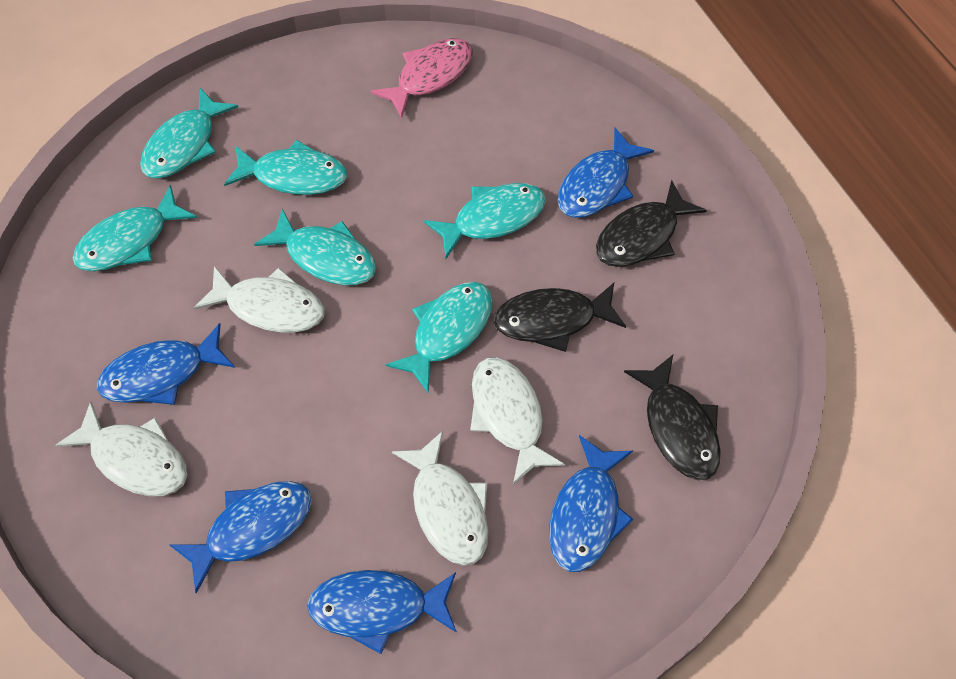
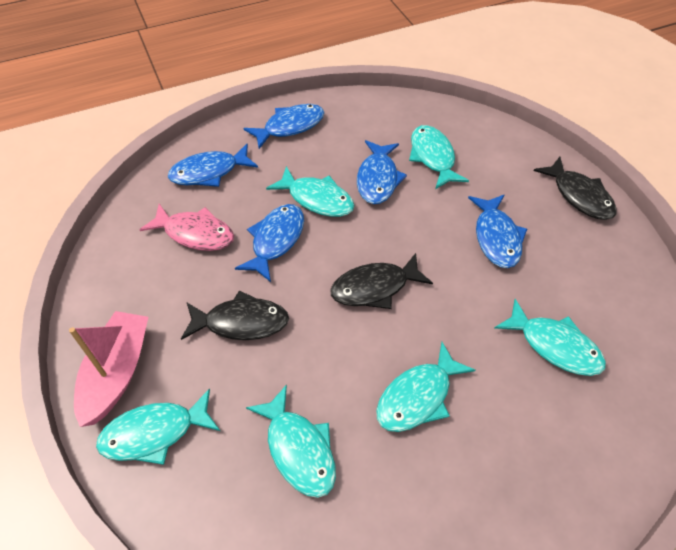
pink boat: 0 -> 1
white fish: 4 -> 0

